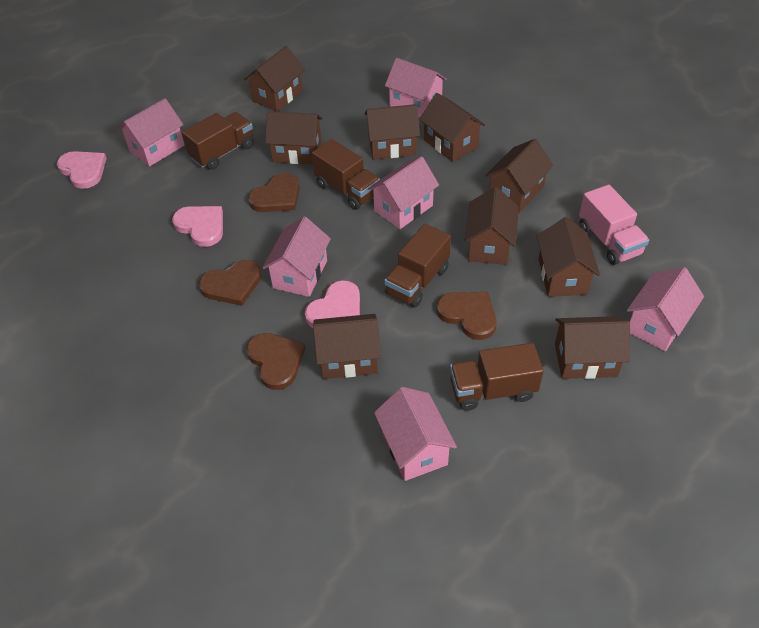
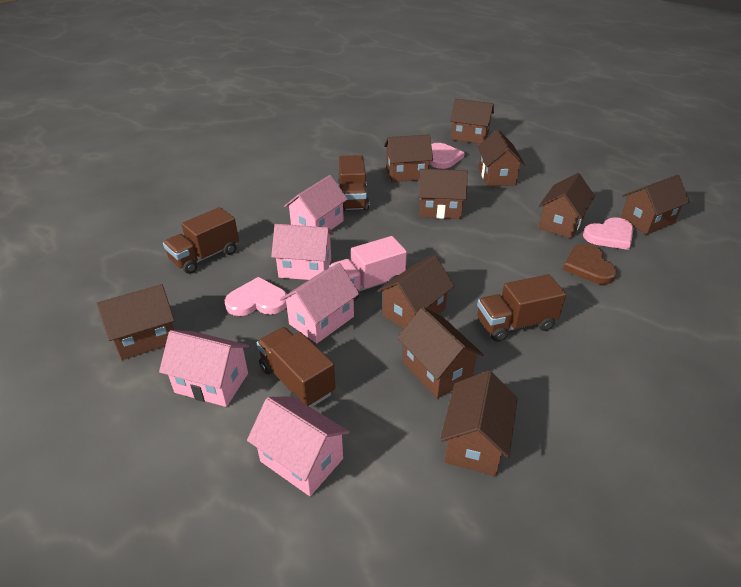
brown heart: 4 -> 1
brown house: 9 -> 10
pink house: 6 -> 5

